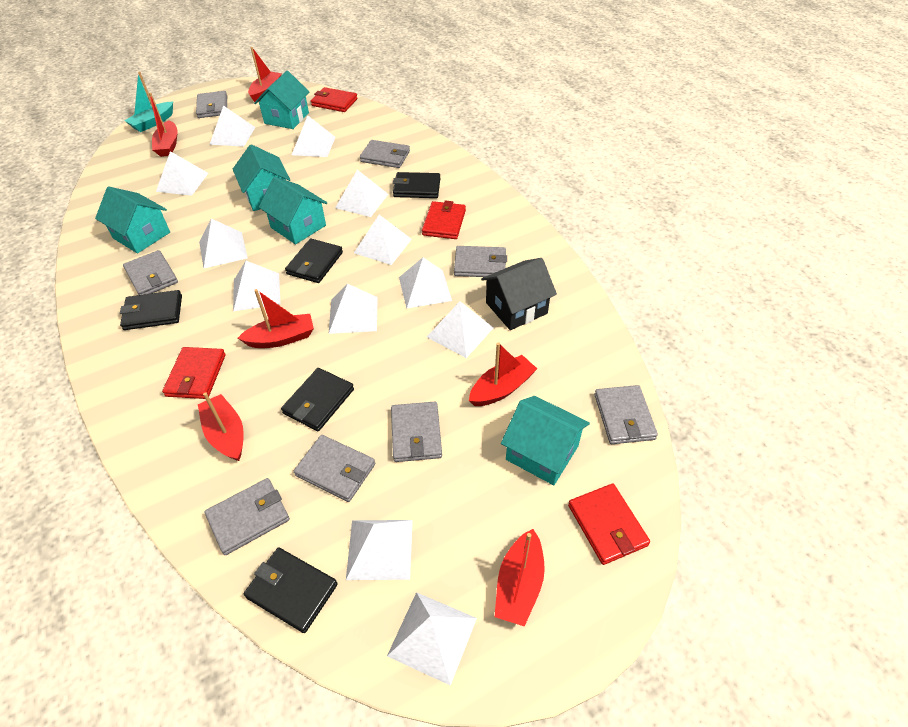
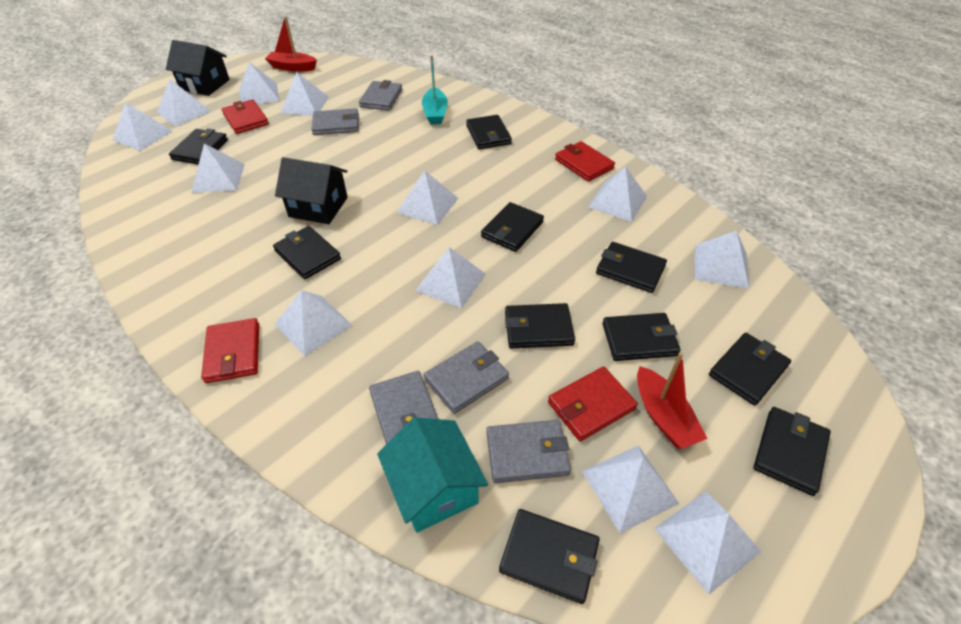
black house: 1 -> 2
black wallet: 5 -> 10
grey wallet: 8 -> 5
red boat: 6 -> 2
turquoise house: 5 -> 1

